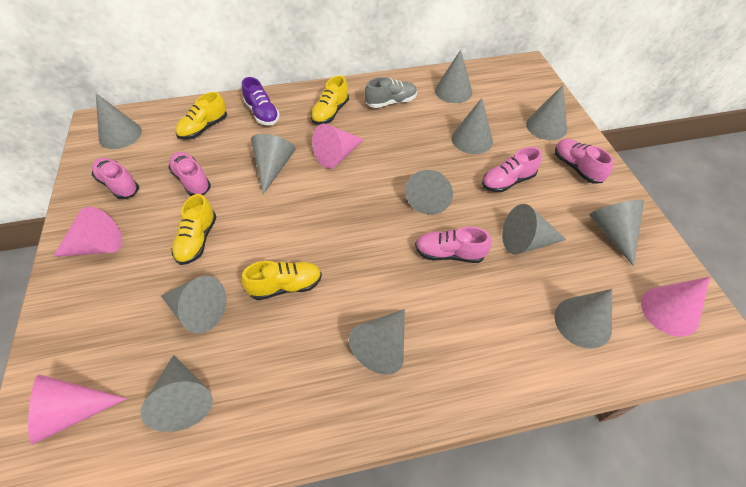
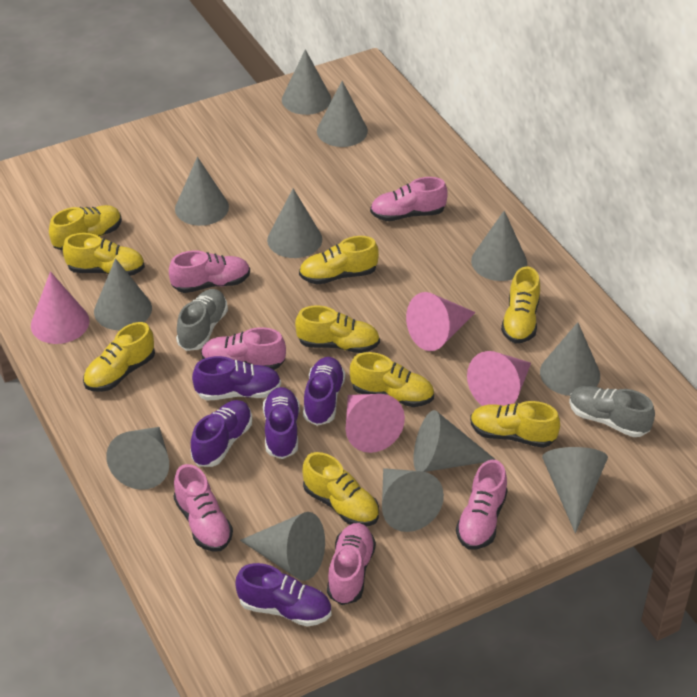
grey shoe: 1 -> 2
pink shoe: 5 -> 6
purple shoe: 1 -> 5
yellow shoe: 4 -> 9

